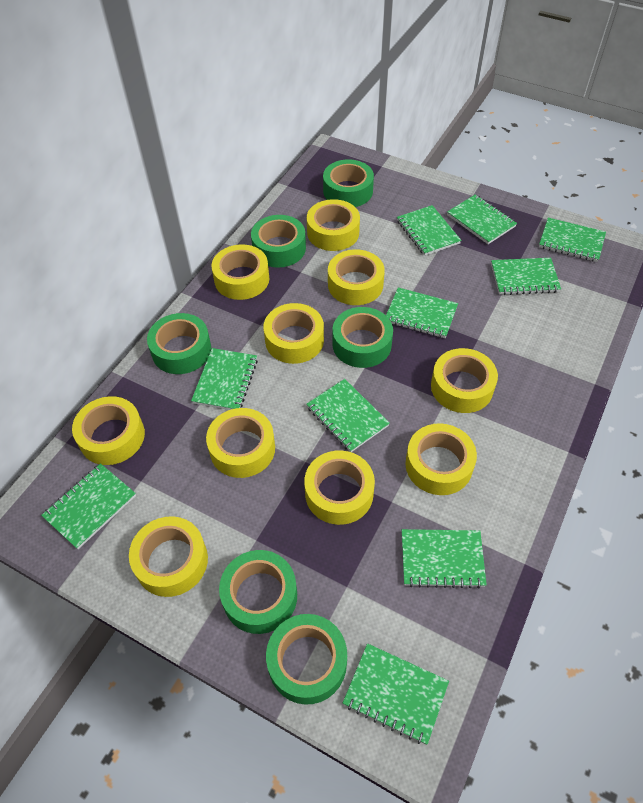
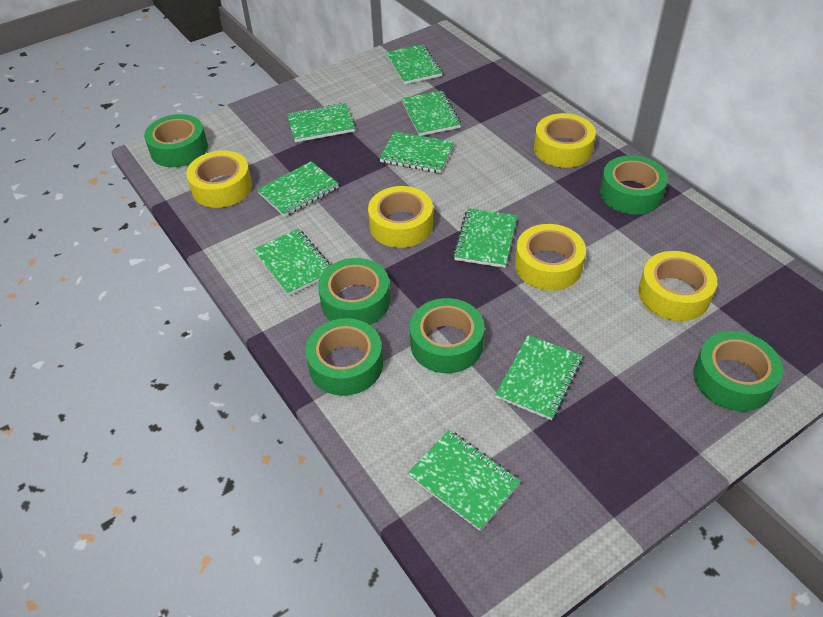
green notebook: 10 -> 9
yellow tape: 10 -> 5

